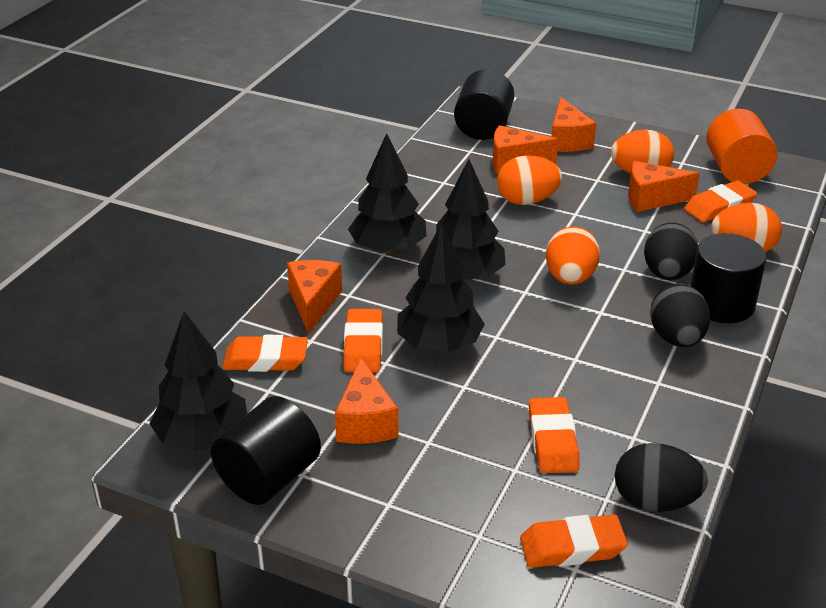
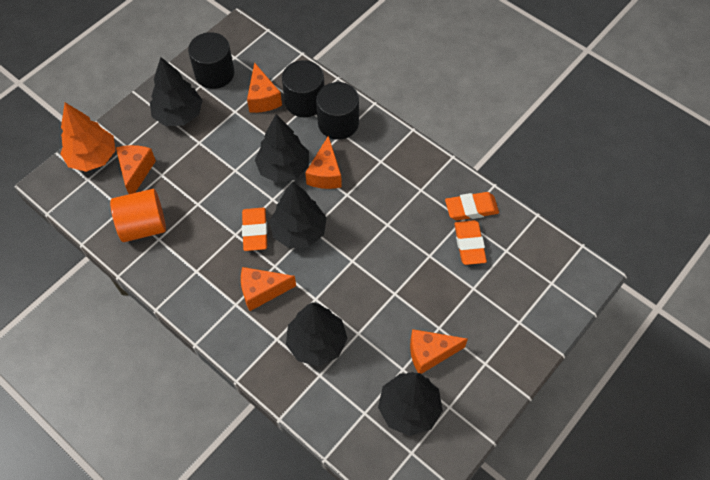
black egg: 3 -> 0
black tree: 4 -> 5
orange egg: 4 -> 0
orange eraser: 5 -> 3
orange tree: 0 -> 1

